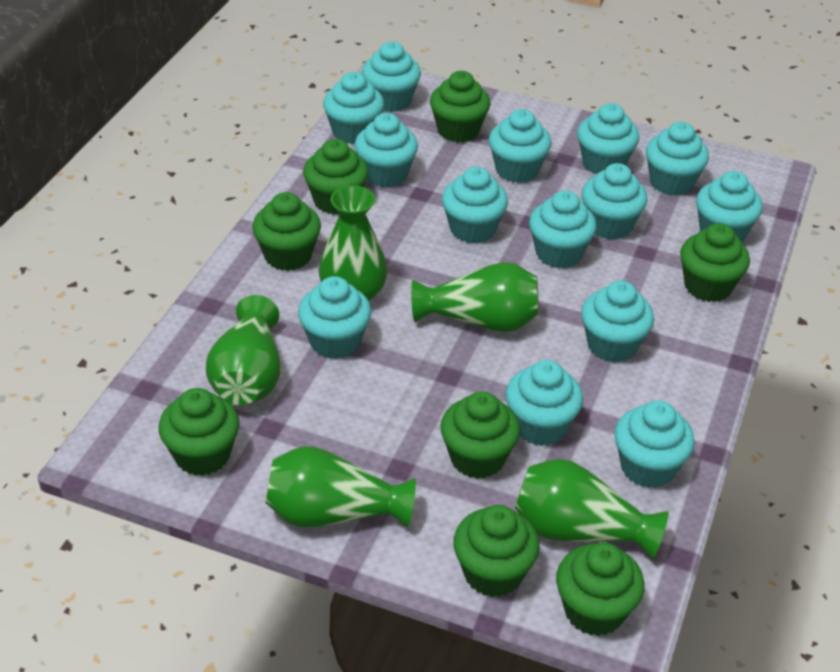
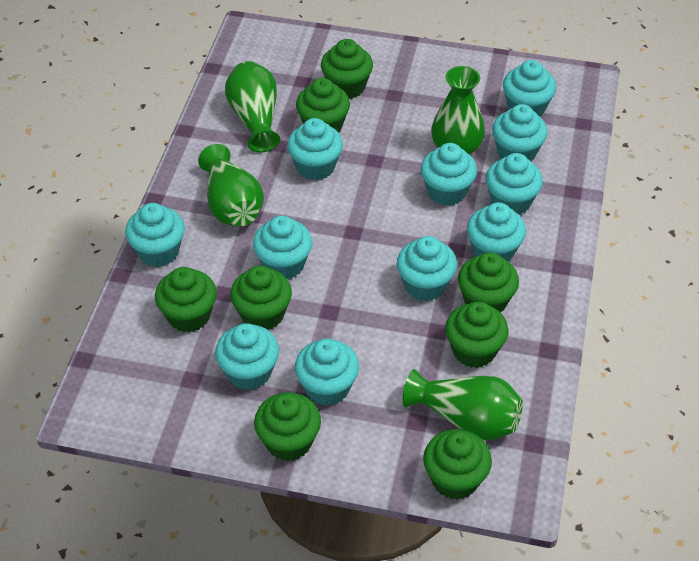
green vase: 5 -> 4
turquoise cupcake: 14 -> 11

